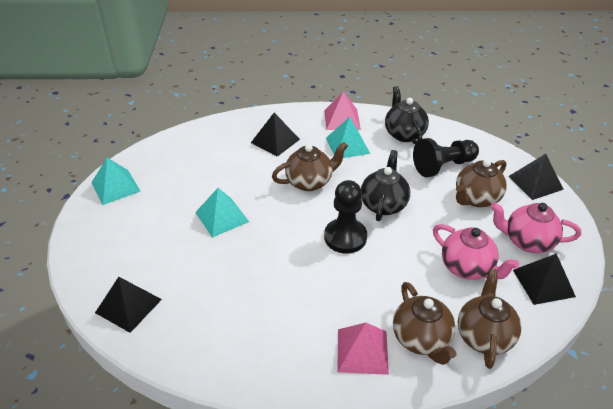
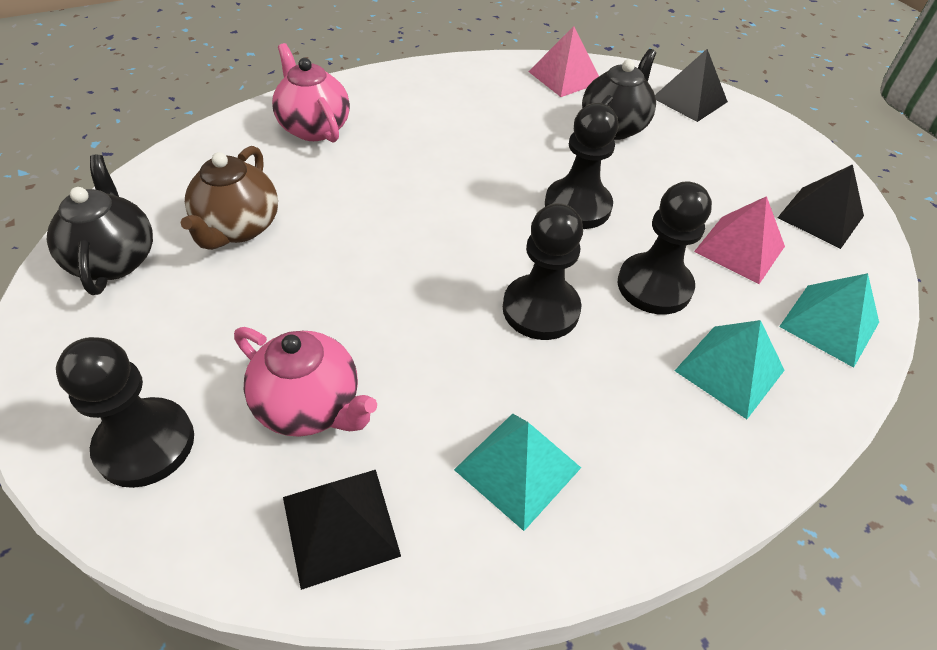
black pawn: 2 -> 4
black pyramid: 4 -> 3
brown teapot: 4 -> 1

